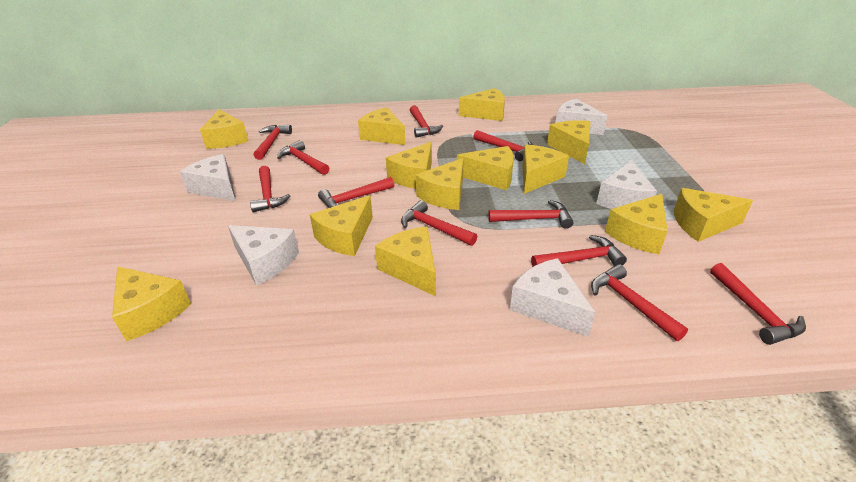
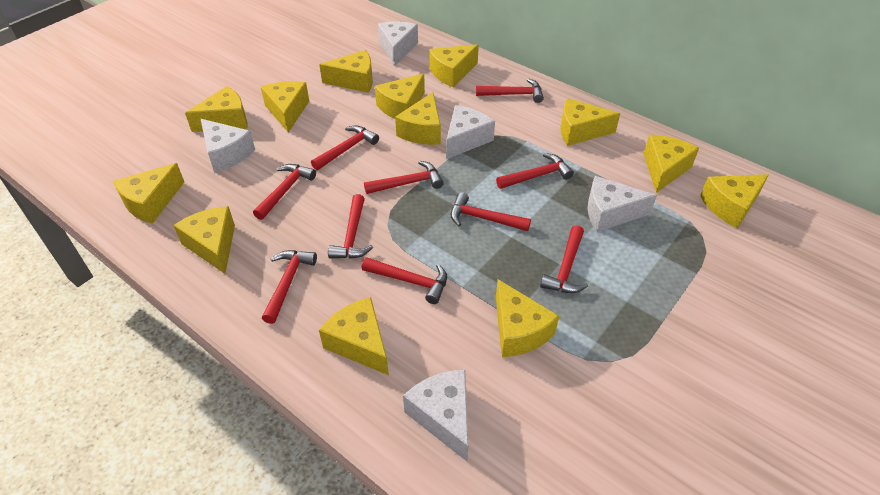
red hammer: 11 -> 10

